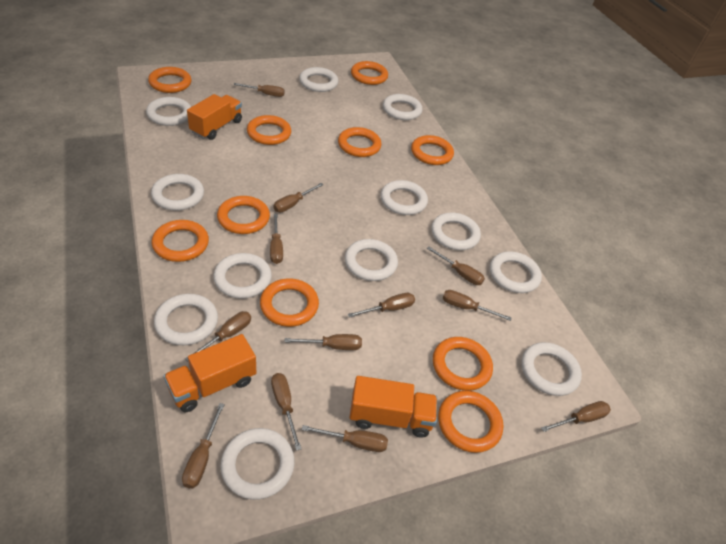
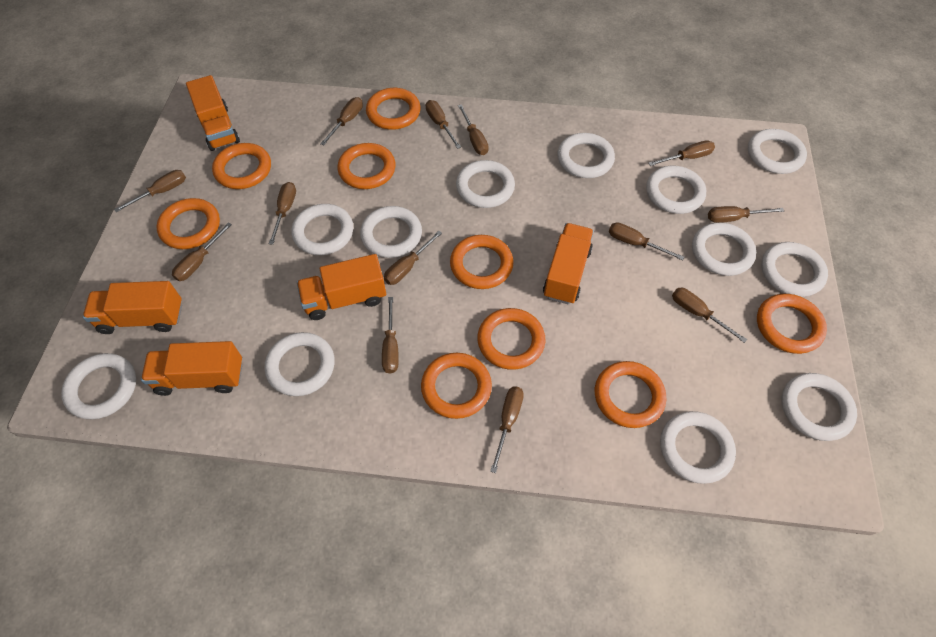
brown screwdriver: 12 -> 13
orange ring: 10 -> 9
orange truck: 3 -> 5

